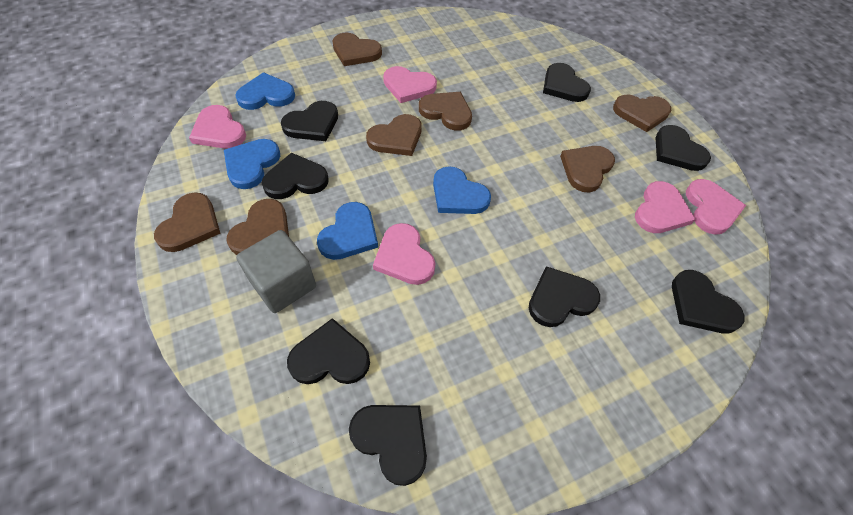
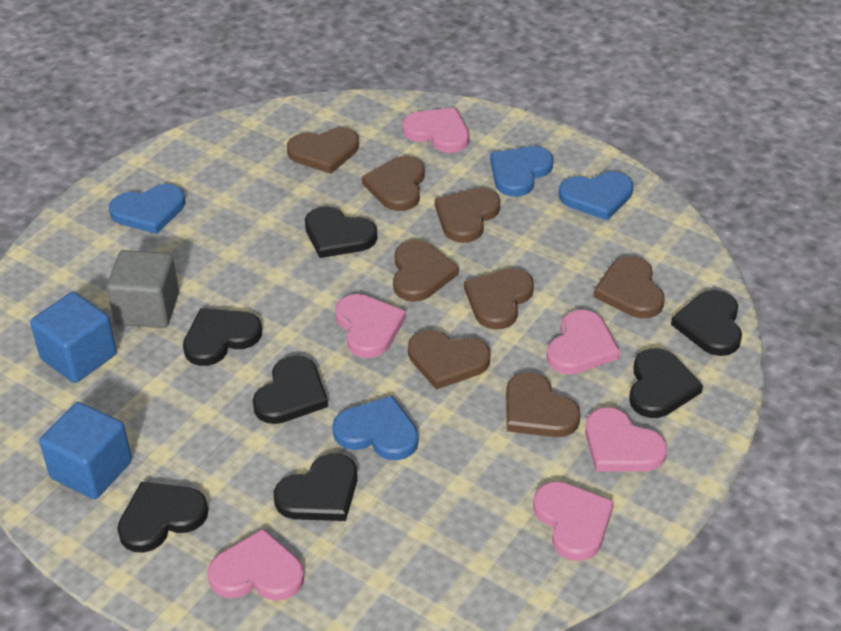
black heart: 8 -> 7
blue cube: 0 -> 2
brown heart: 7 -> 8
pink heart: 5 -> 6

